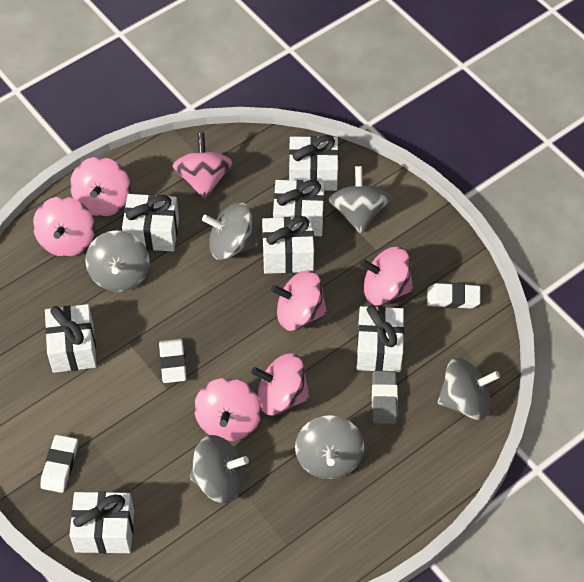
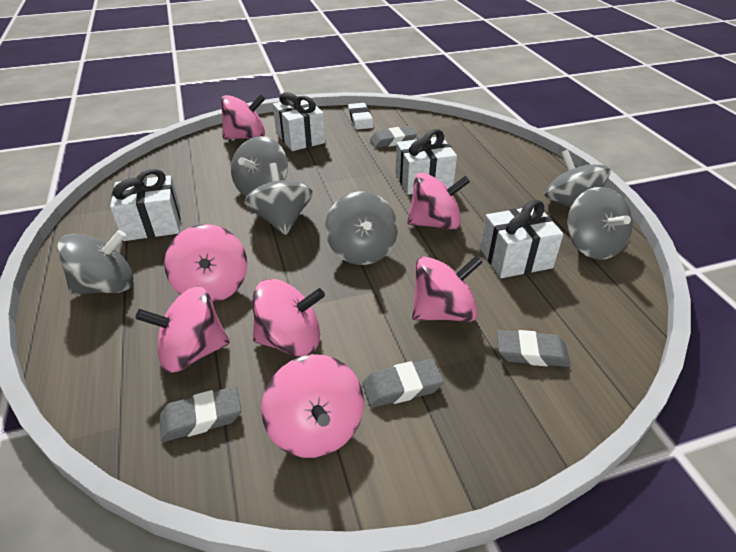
grey eraser: 1 -> 4
white eraser: 3 -> 1
white gift: 7 -> 4

